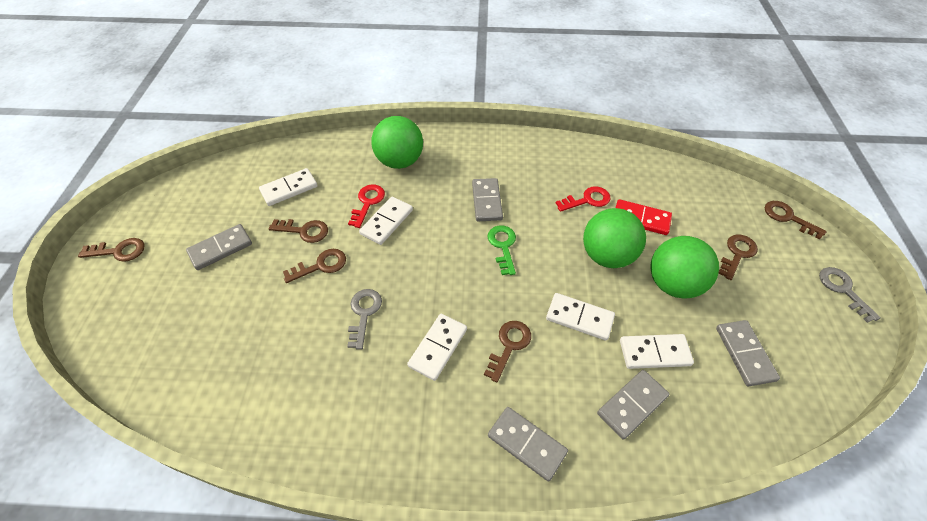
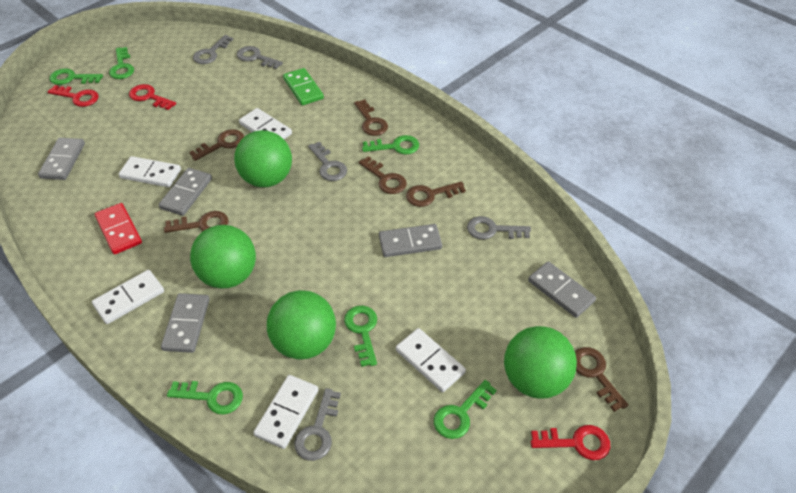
green ball: 3 -> 4
green domino: 0 -> 1
green key: 1 -> 6
grey key: 2 -> 5
red key: 2 -> 3

